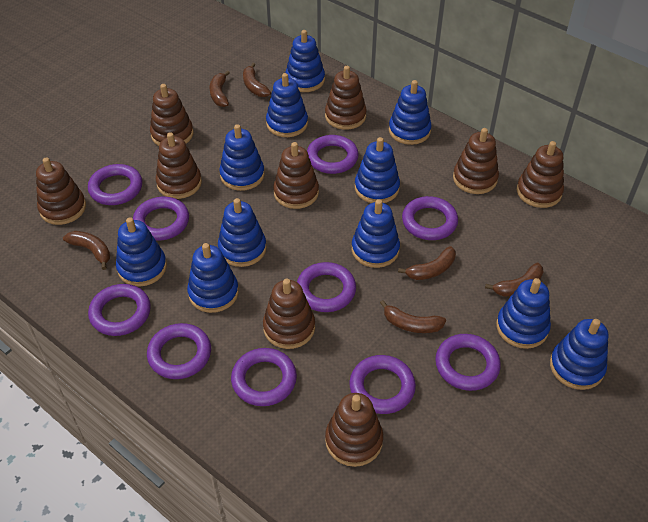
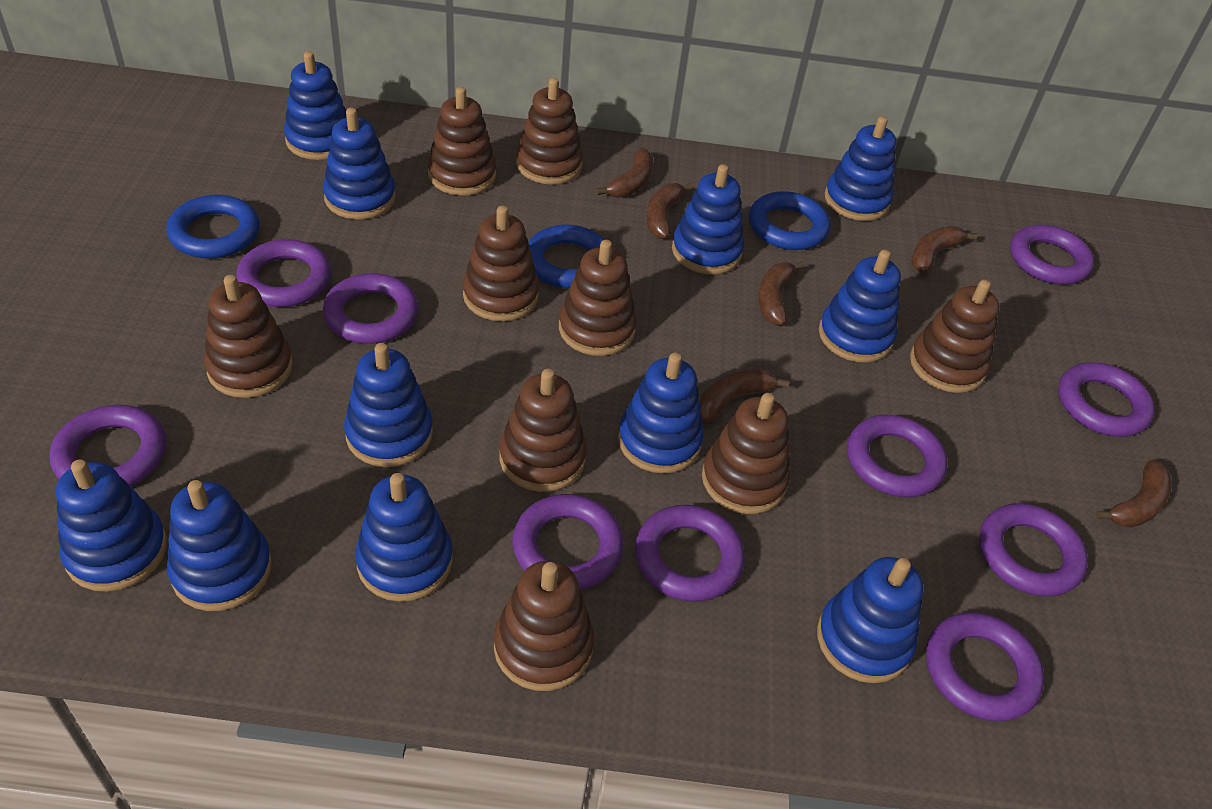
blue ring: 0 -> 3

